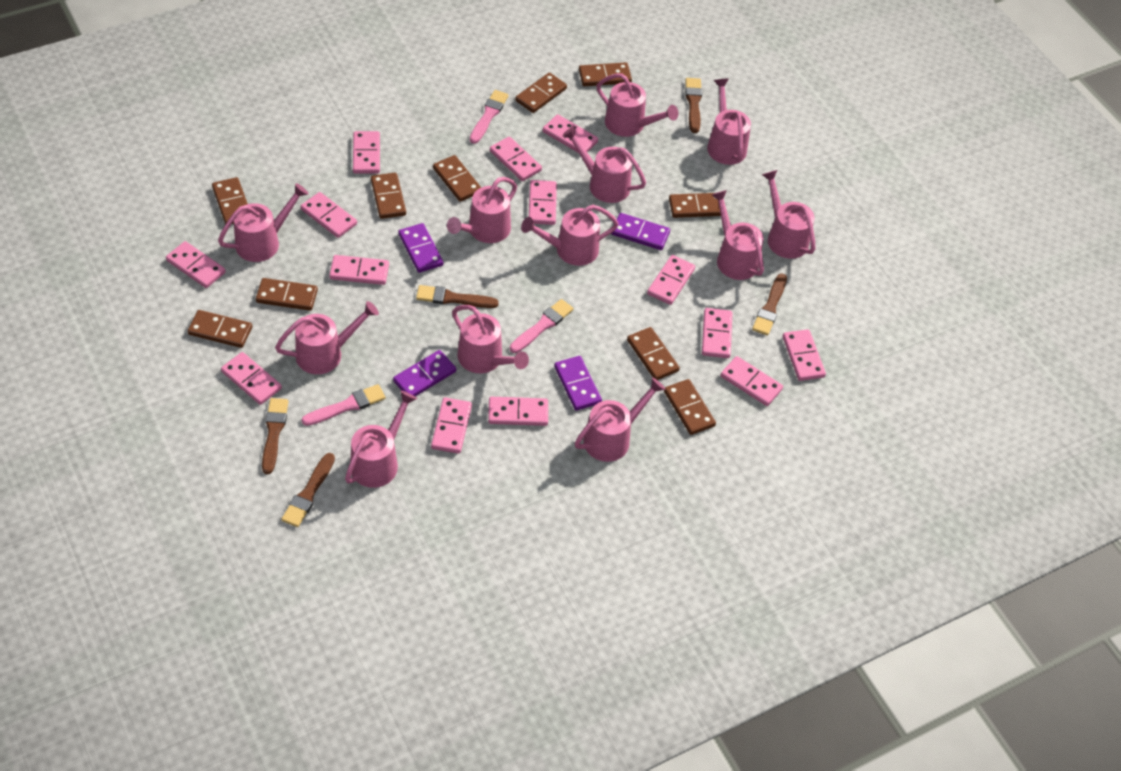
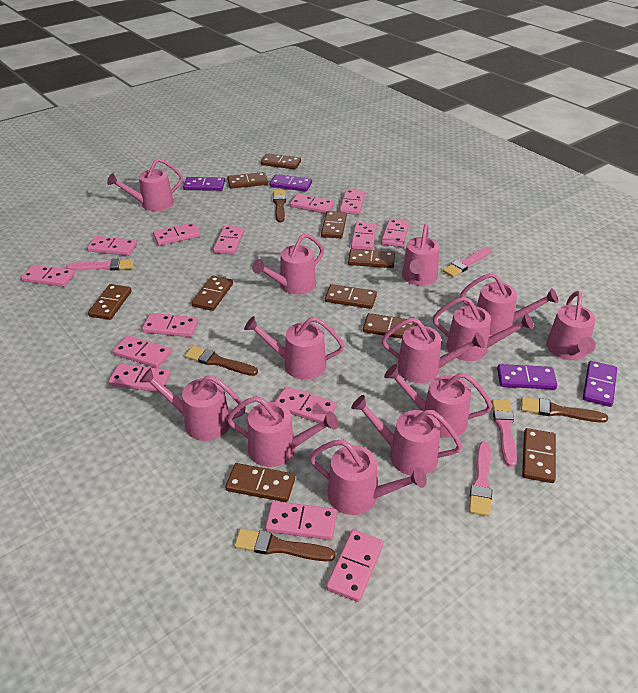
brown brush: 5 -> 4
pink brush: 3 -> 4
pink watering can: 12 -> 13

